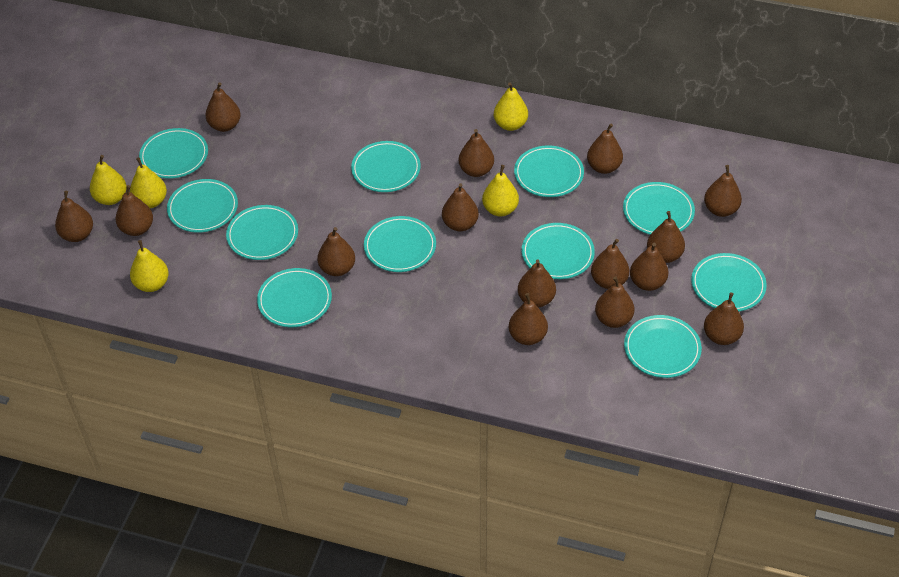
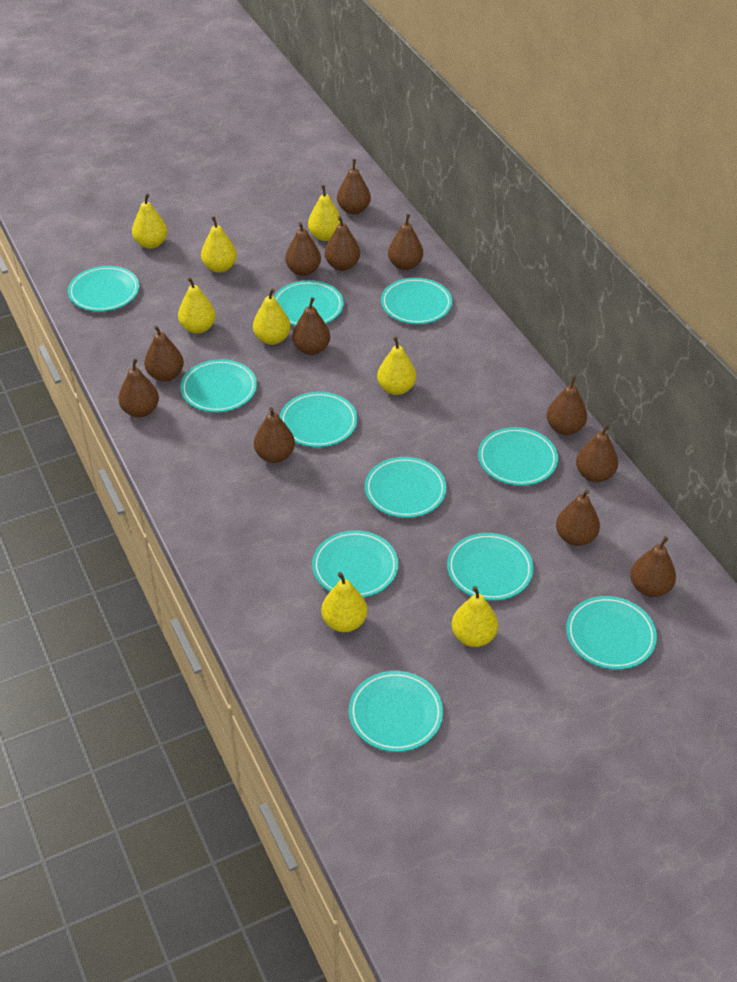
brown pear: 15 -> 12
yellow pear: 5 -> 8

